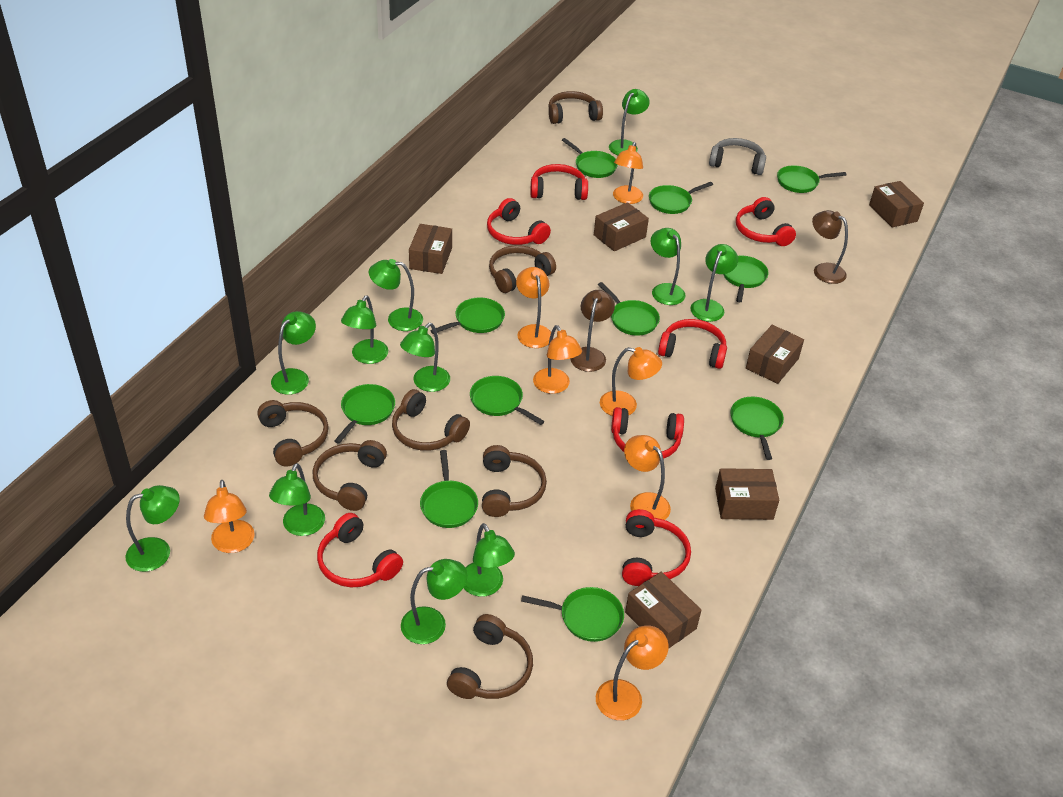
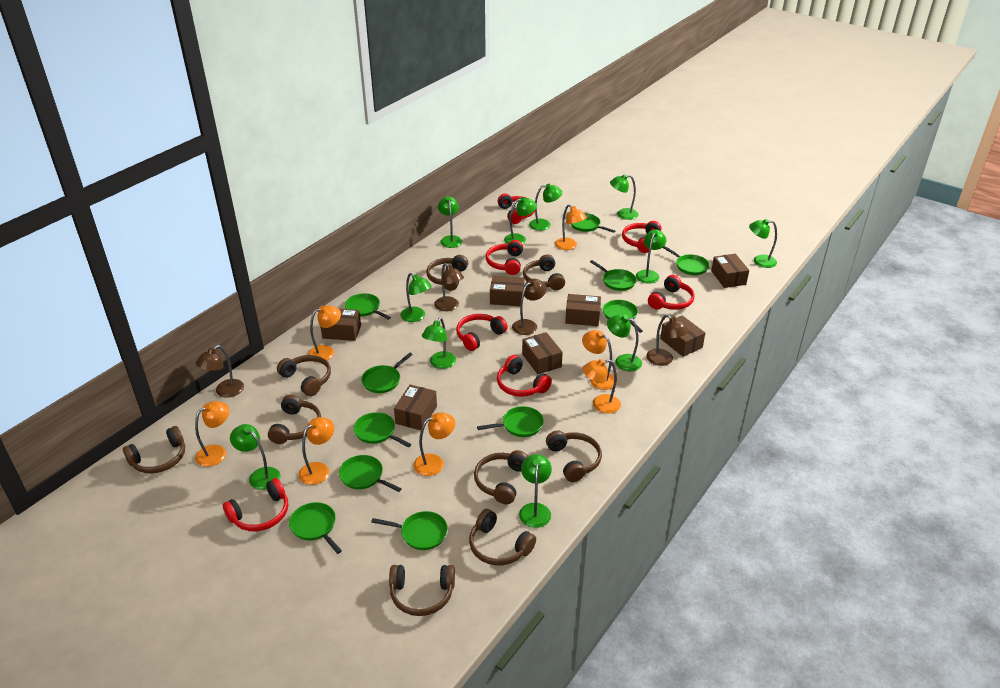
brown box: 6 -> 7
brown headphones: 7 -> 9
brown lamp: 2 -> 4
grey headphones: 1 -> 0

